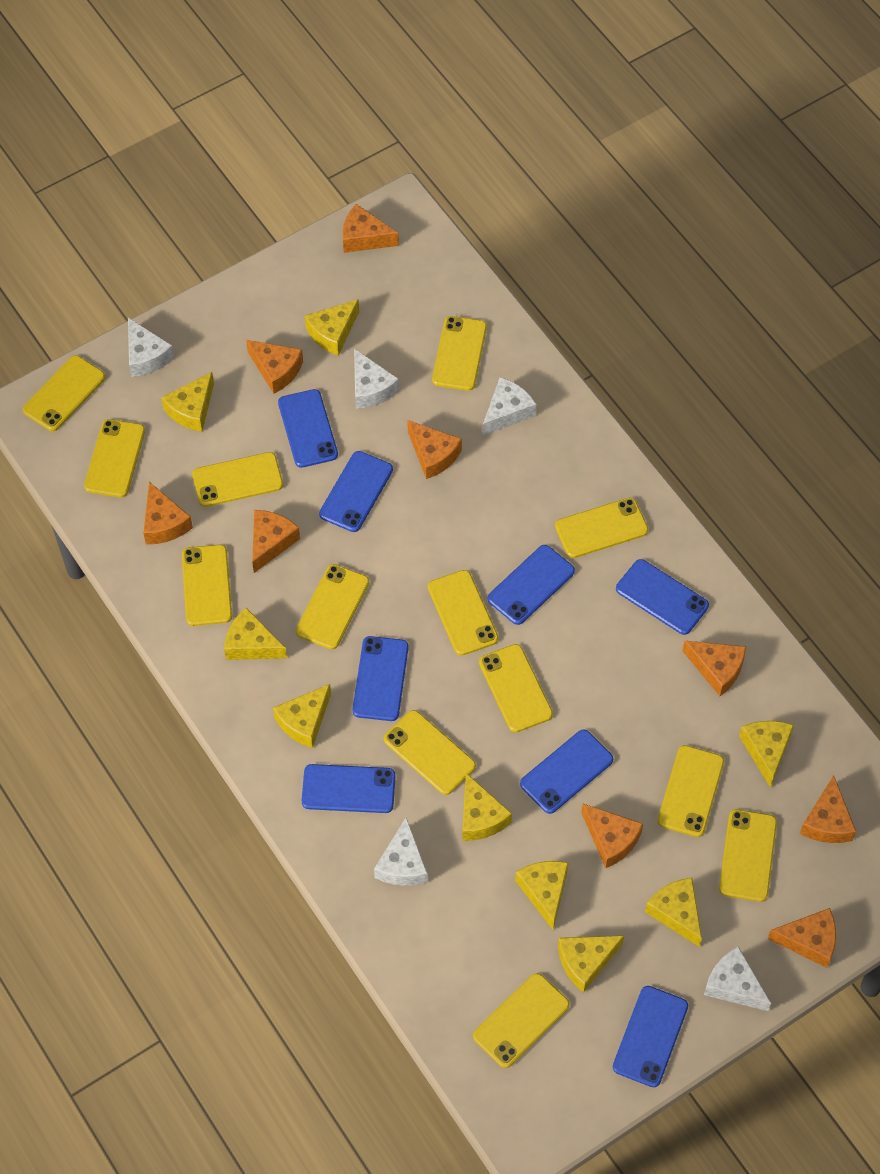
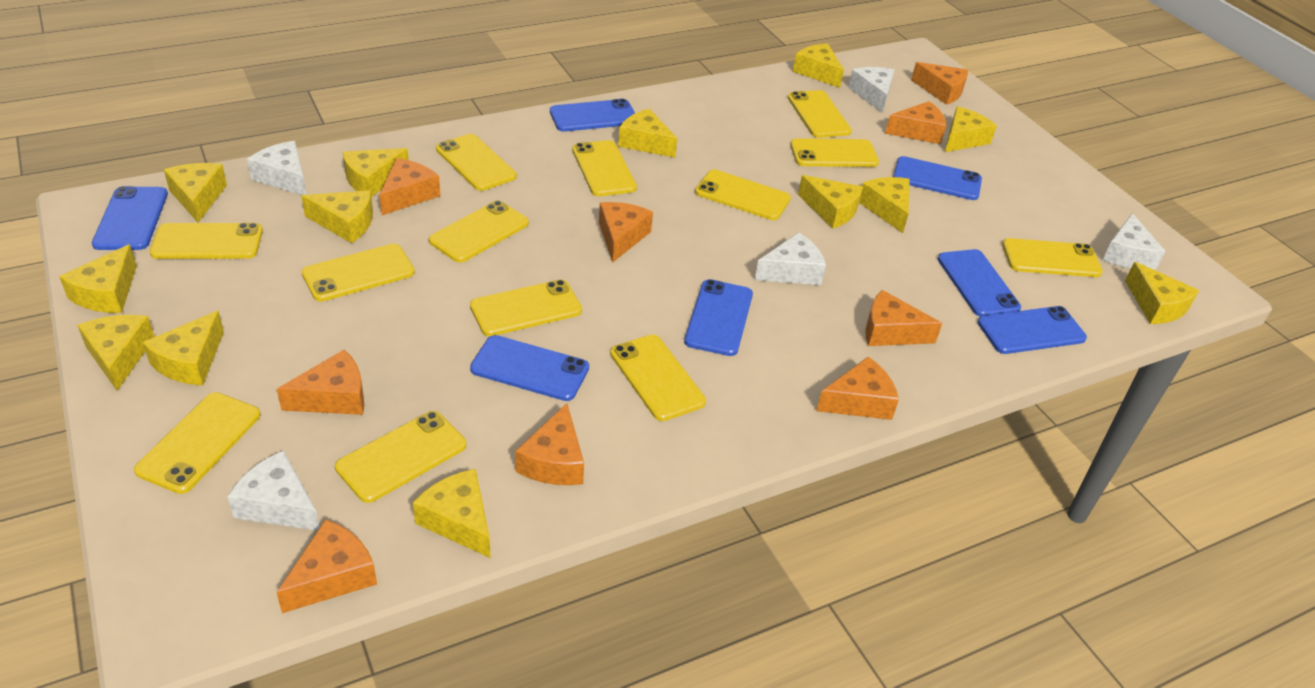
blue phone: 8 -> 7
yellow cheese: 9 -> 13

